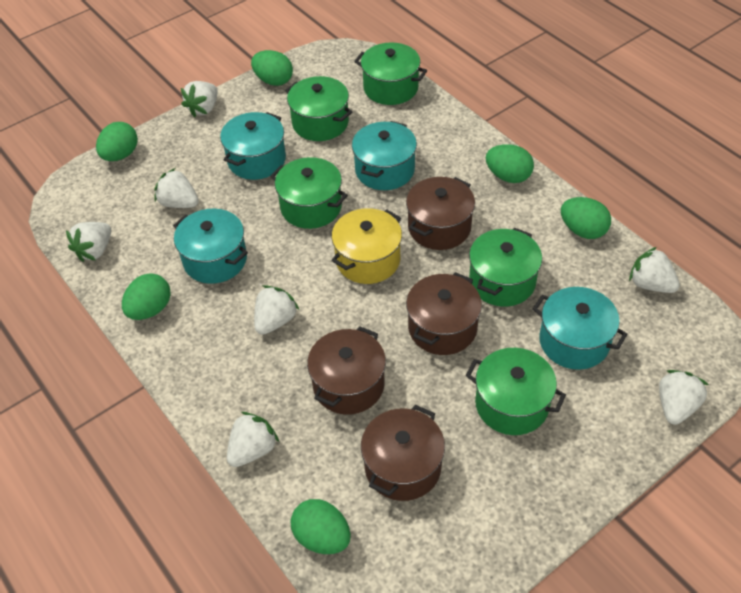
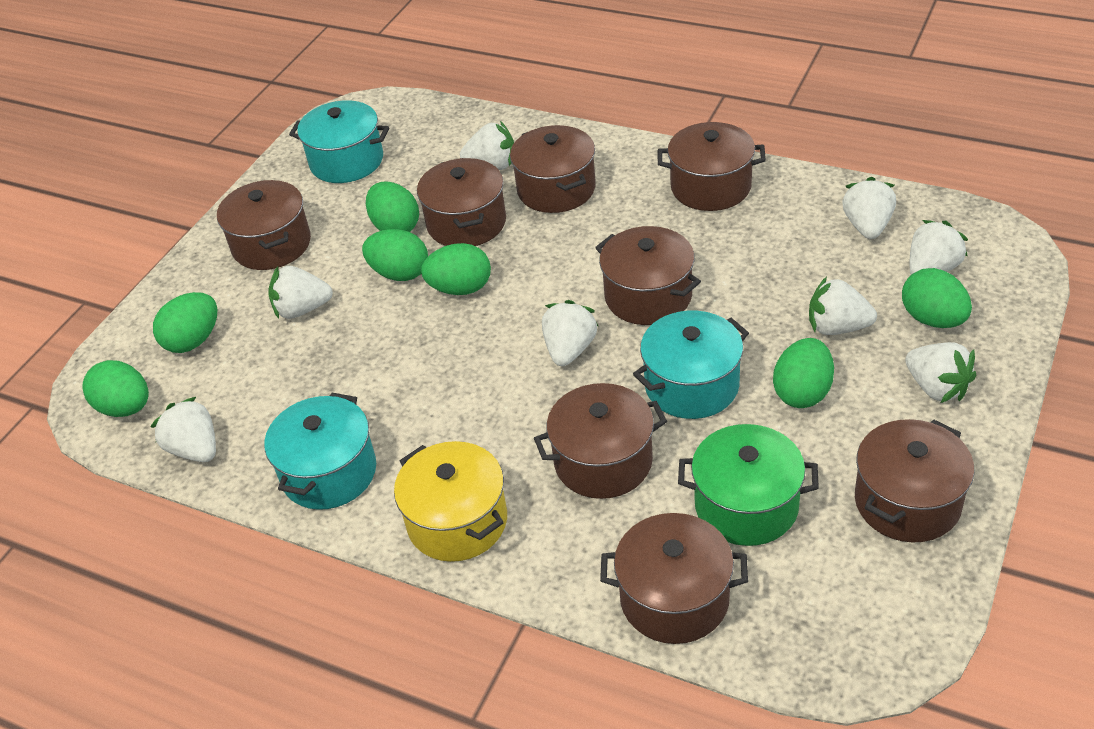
brown pot: 4 -> 8
green egg: 6 -> 7
green pot: 5 -> 1
turquoise pot: 4 -> 3
white strawberry: 7 -> 8

